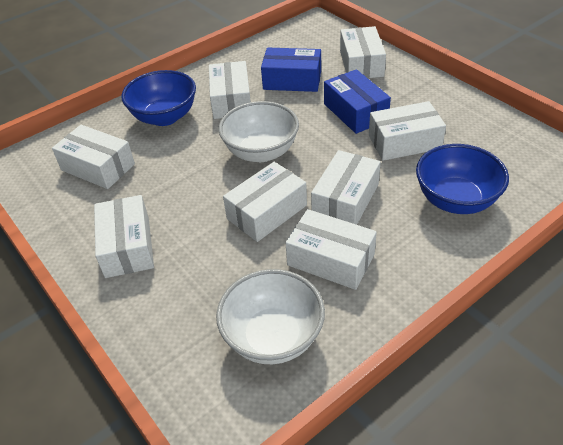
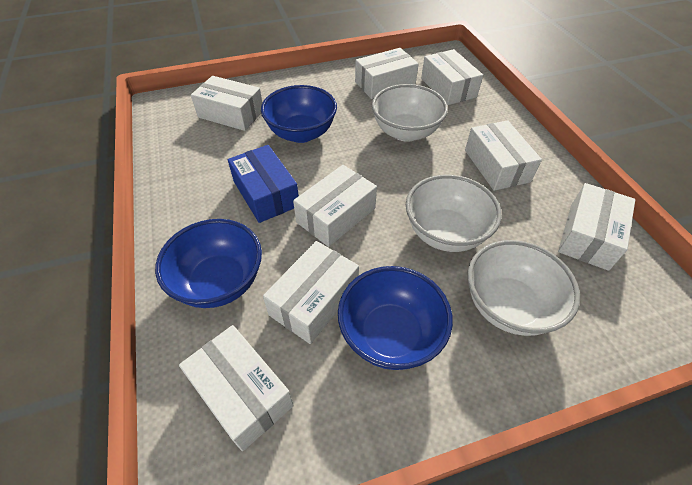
blue bowl: 2 -> 3
blue box: 2 -> 1
white bowl: 2 -> 3

